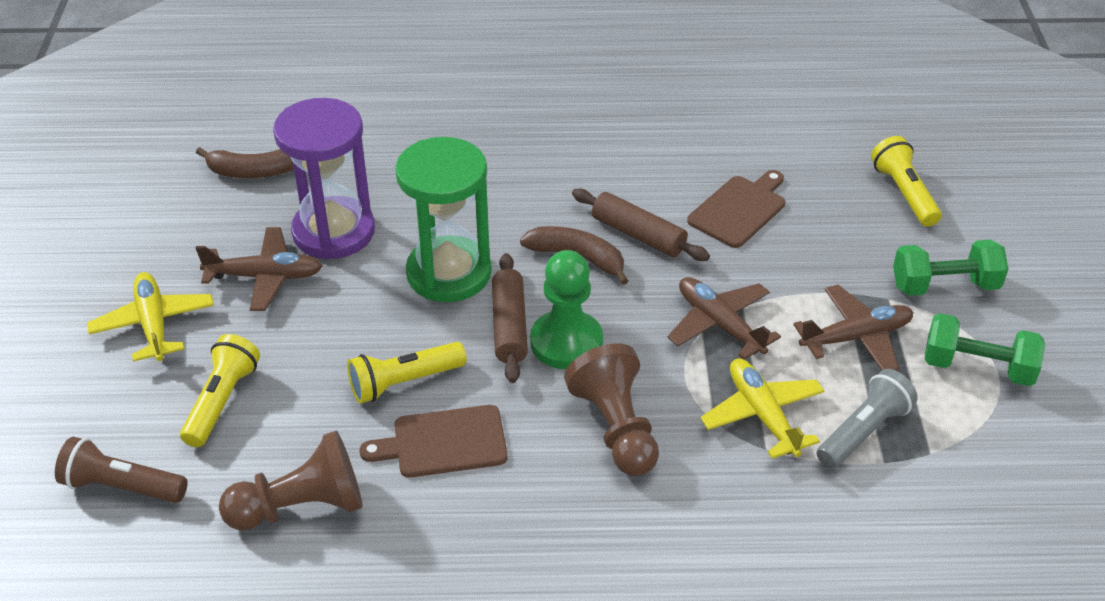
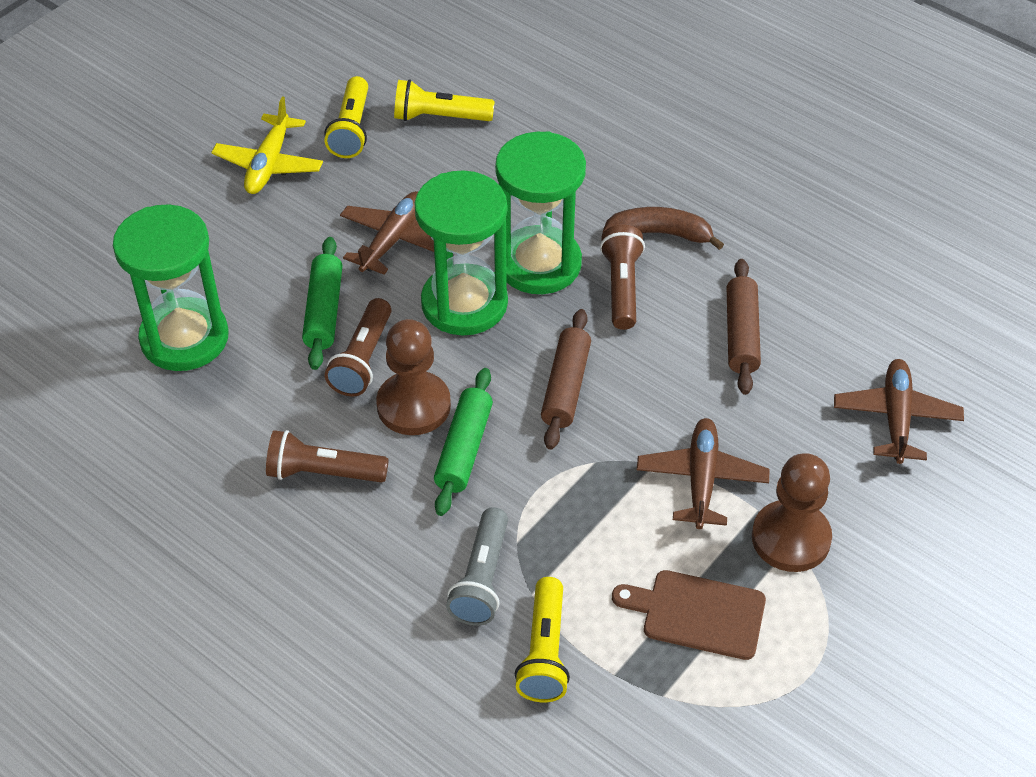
brown banana: 2 -> 1
brown cutting board: 2 -> 1
brown flashlight: 1 -> 3
green dumbbell: 2 -> 0
green hourglass: 1 -> 3
green pawn: 1 -> 0
green rolling pin: 0 -> 2
purple hourglass: 1 -> 0
yellow plane: 2 -> 1

